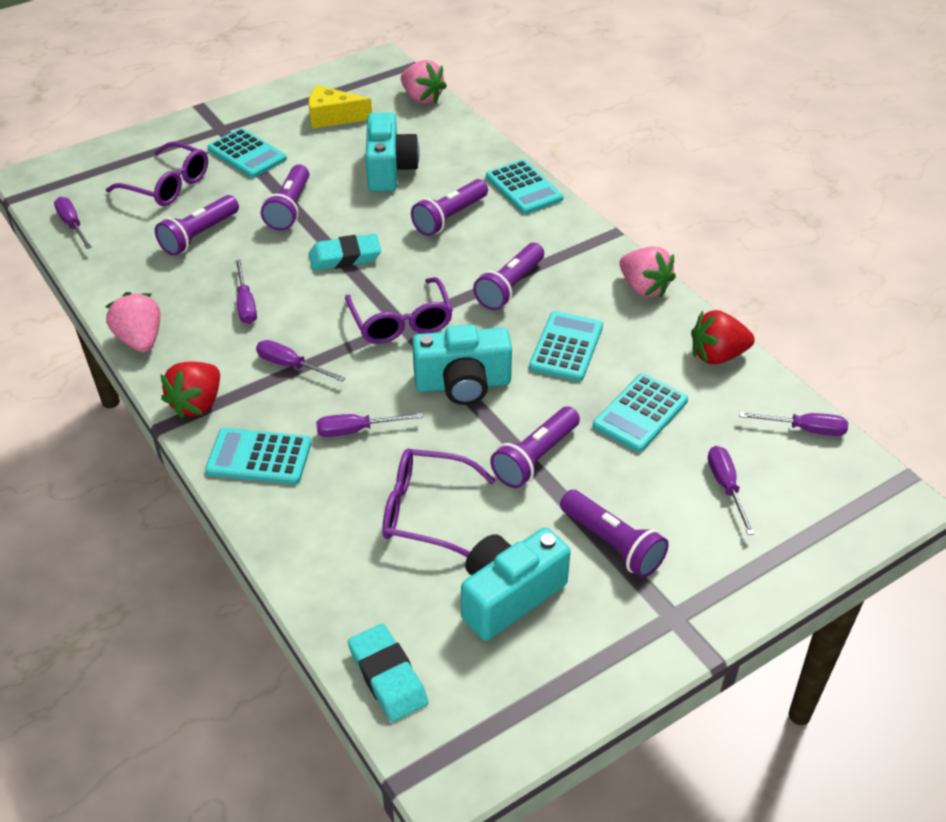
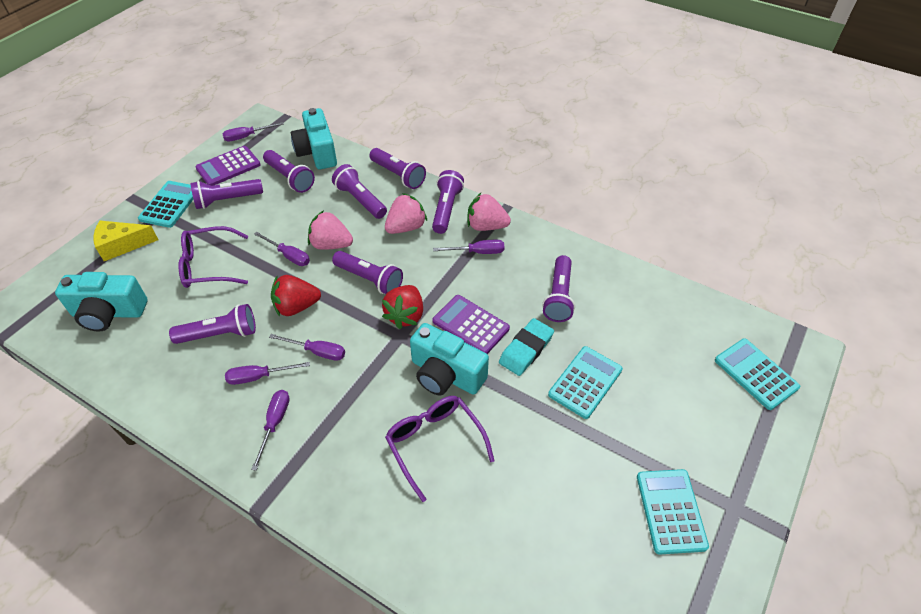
purple calculator: 0 -> 2
purple flashlight: 6 -> 8
purple glasses: 3 -> 2
turquoise calculator: 5 -> 4
turquoise eraser: 2 -> 1

